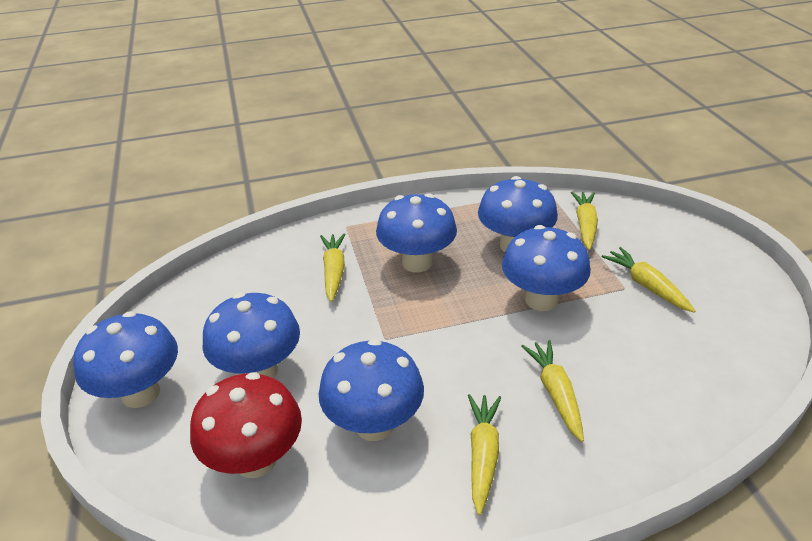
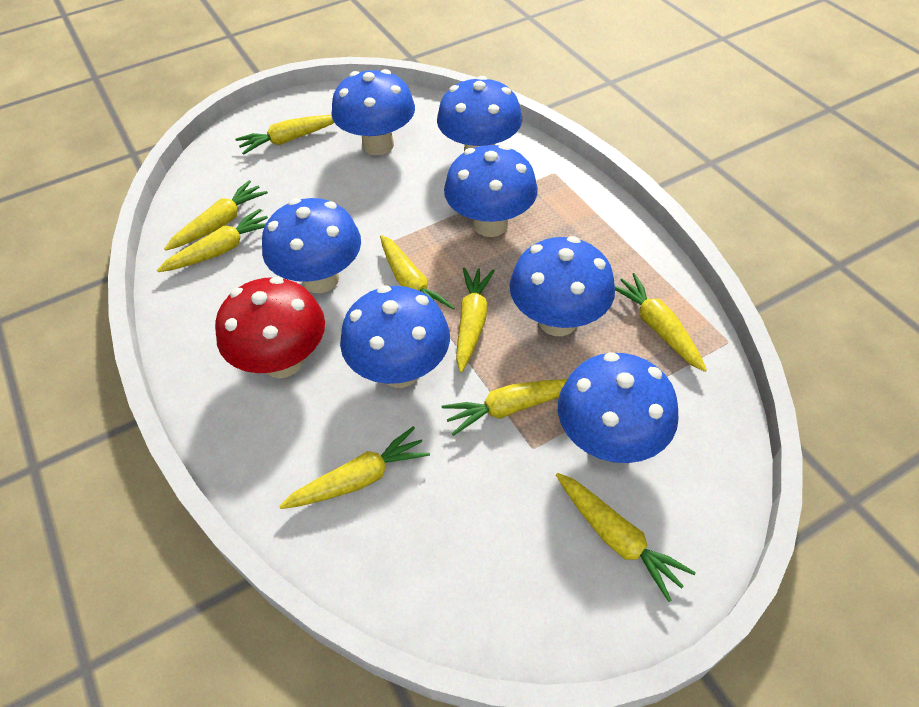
blue mushroom: 6 -> 7
yellow carrot: 5 -> 9

